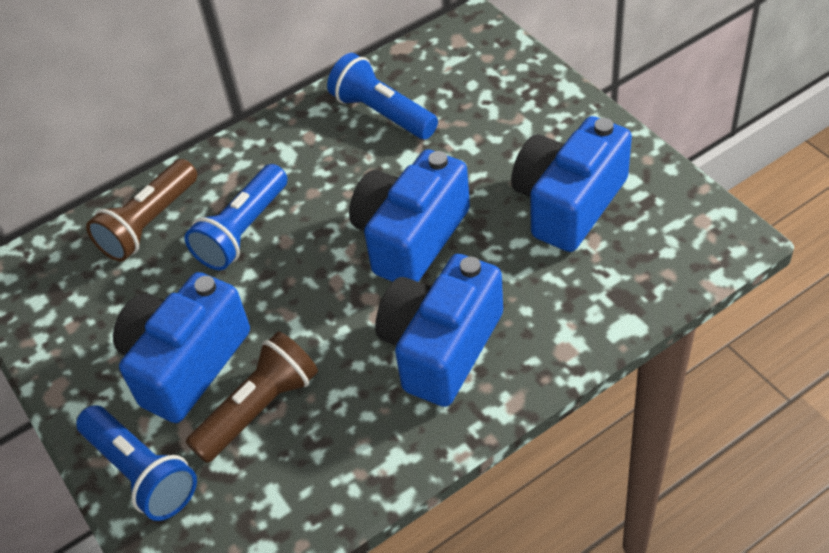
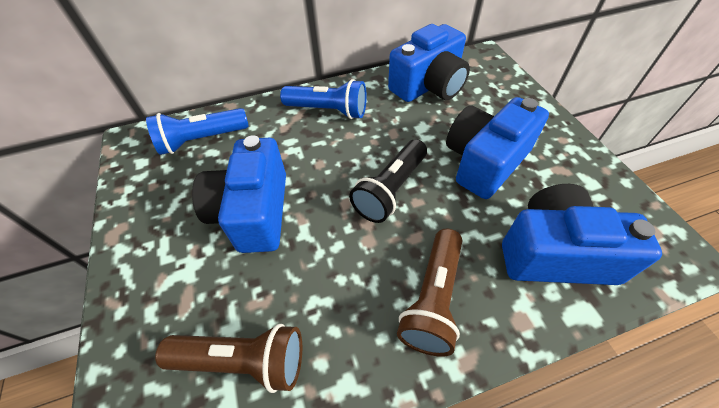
black flashlight: 0 -> 1
blue flashlight: 3 -> 2

